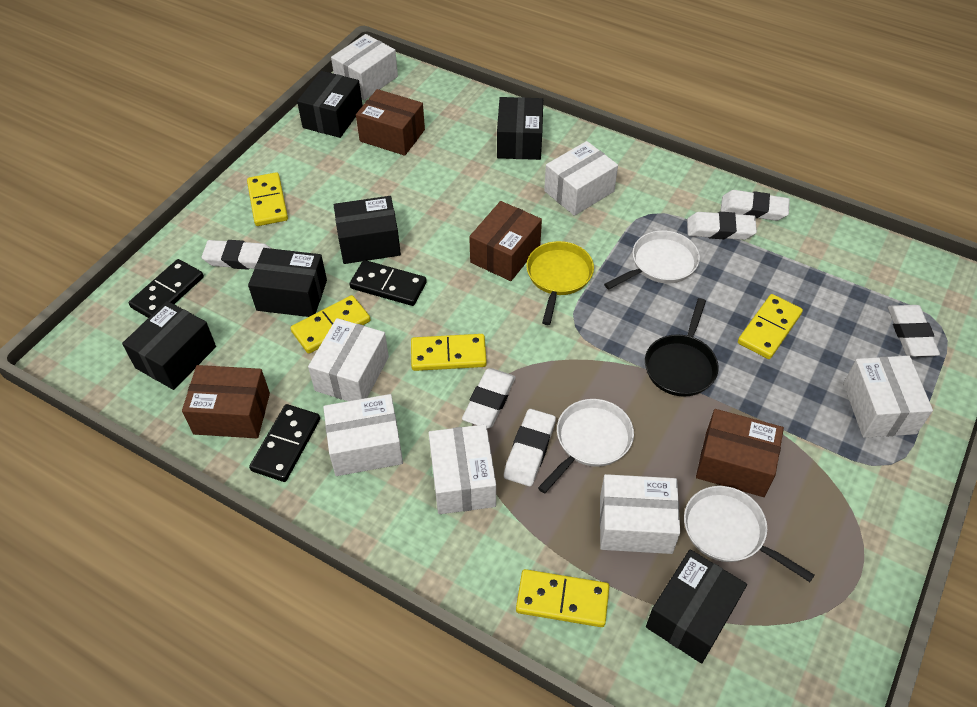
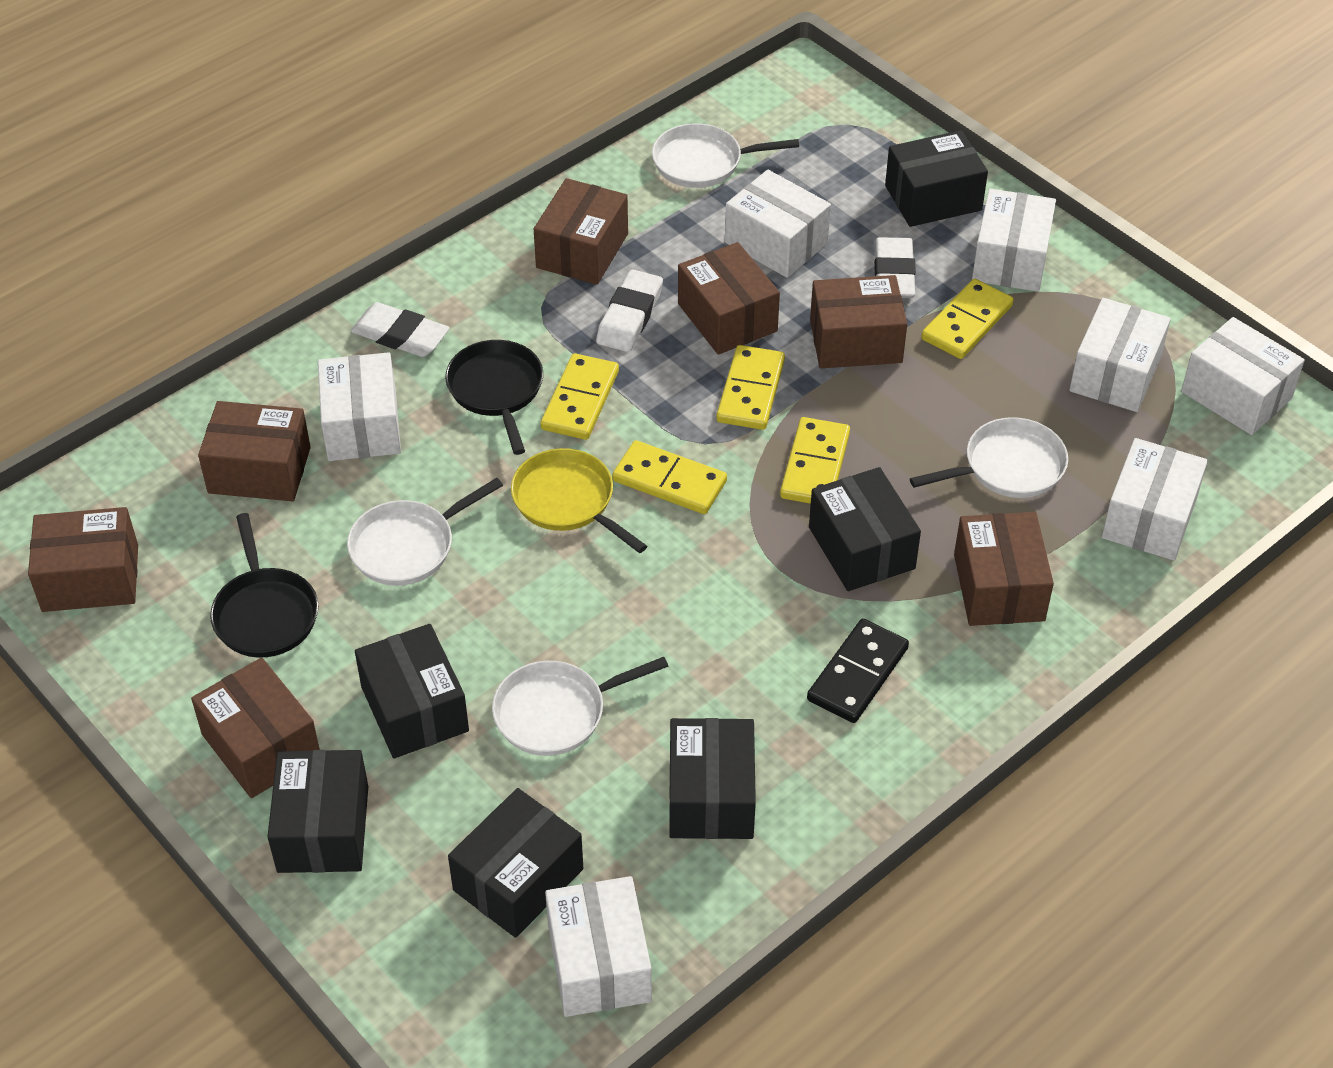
black domino: 3 -> 1
black pan: 1 -> 2
brown box: 4 -> 7
white eraser: 6 -> 3
white pan: 3 -> 4

